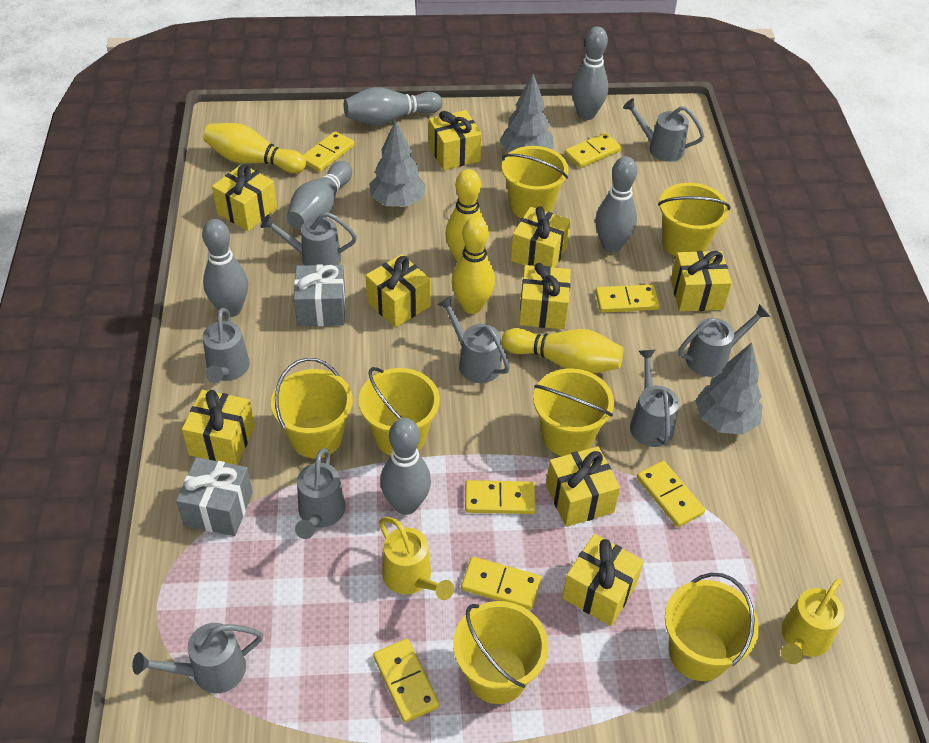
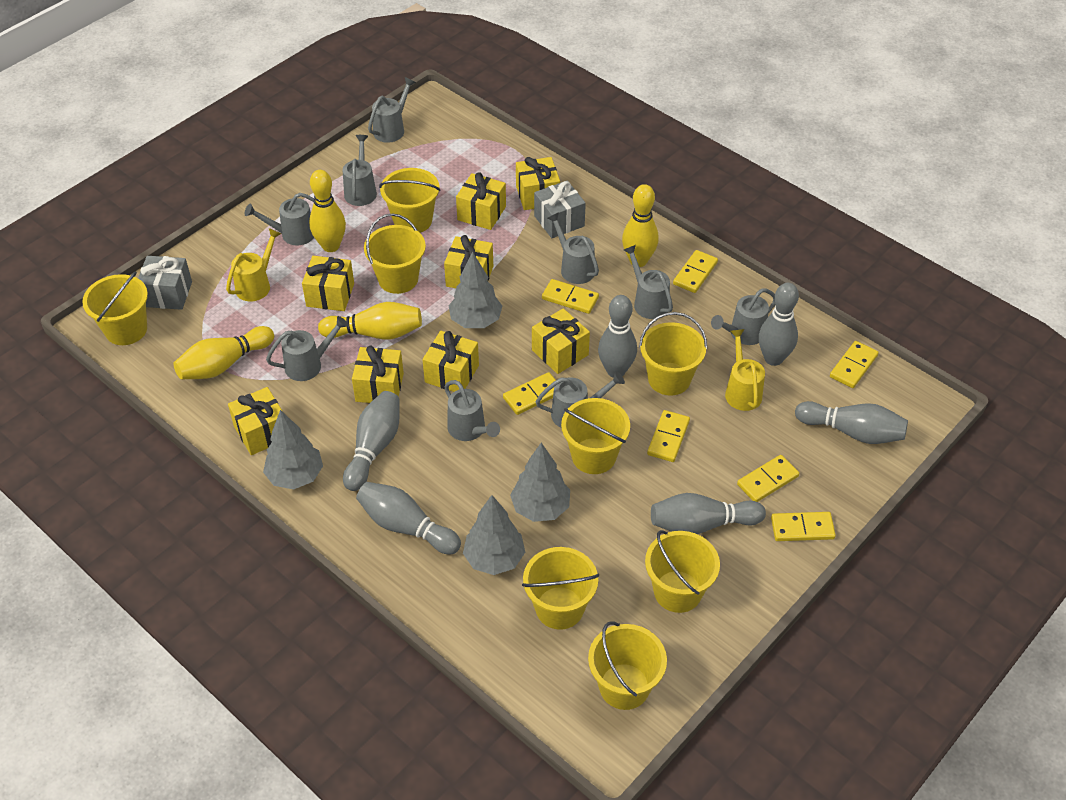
grey tree: 3 -> 4
grey watering can: 8 -> 9
yellow bucket: 7 -> 8
yellow gift: 9 -> 8

